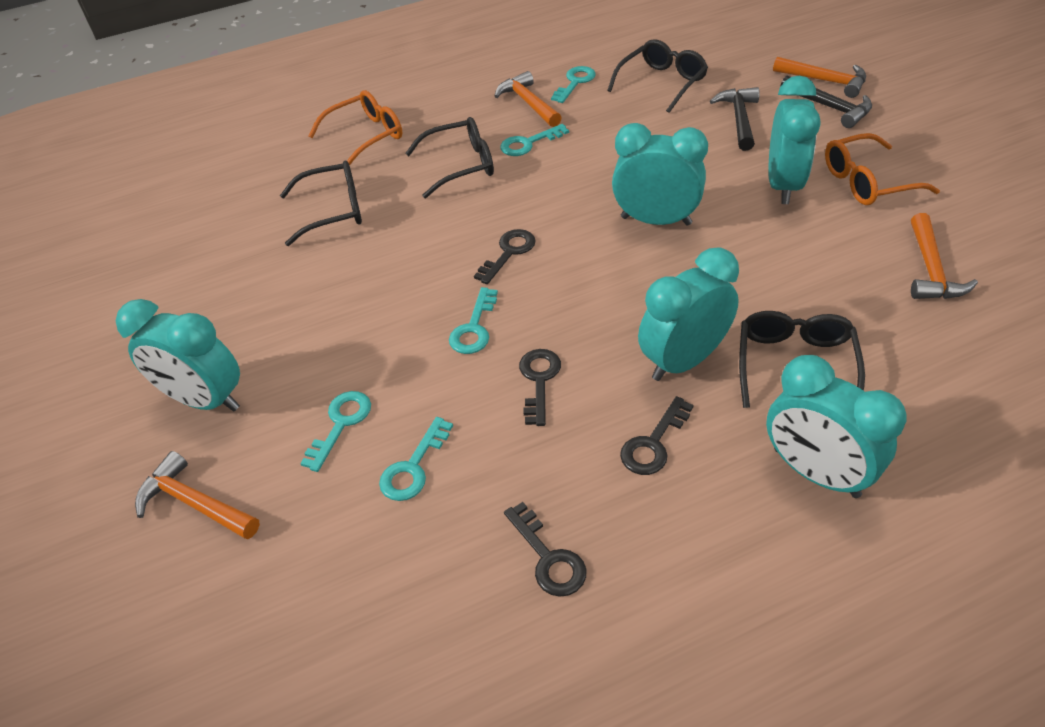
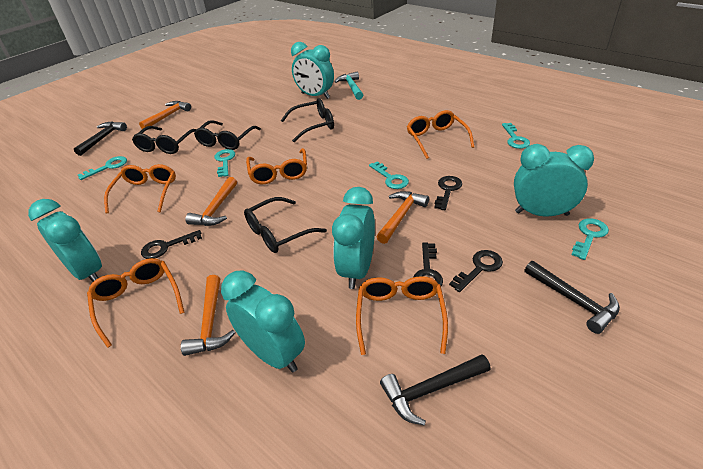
black hammer: 2 -> 3
orange glasses: 2 -> 5
turquoise hammer: 0 -> 1

